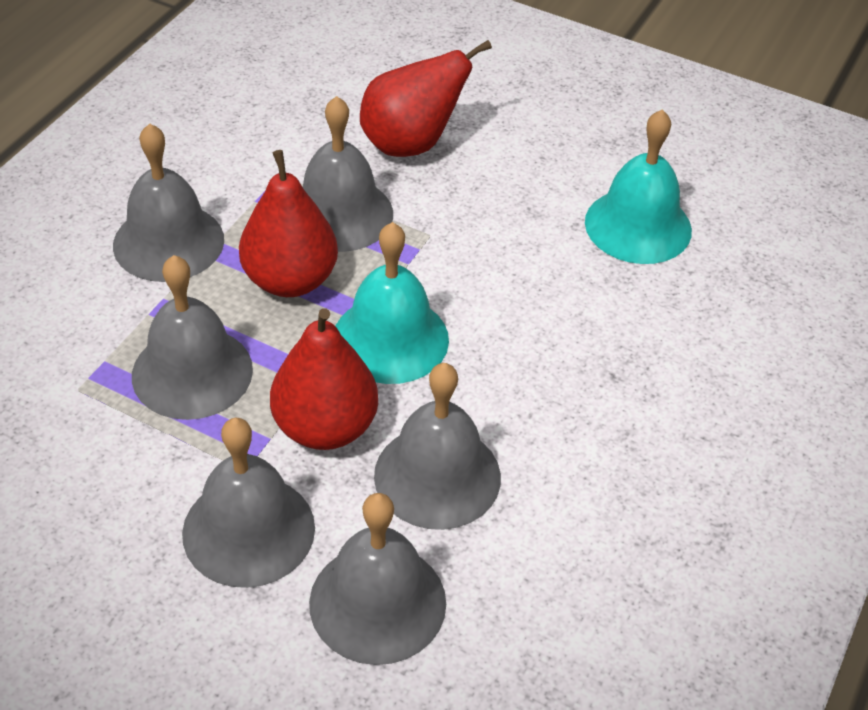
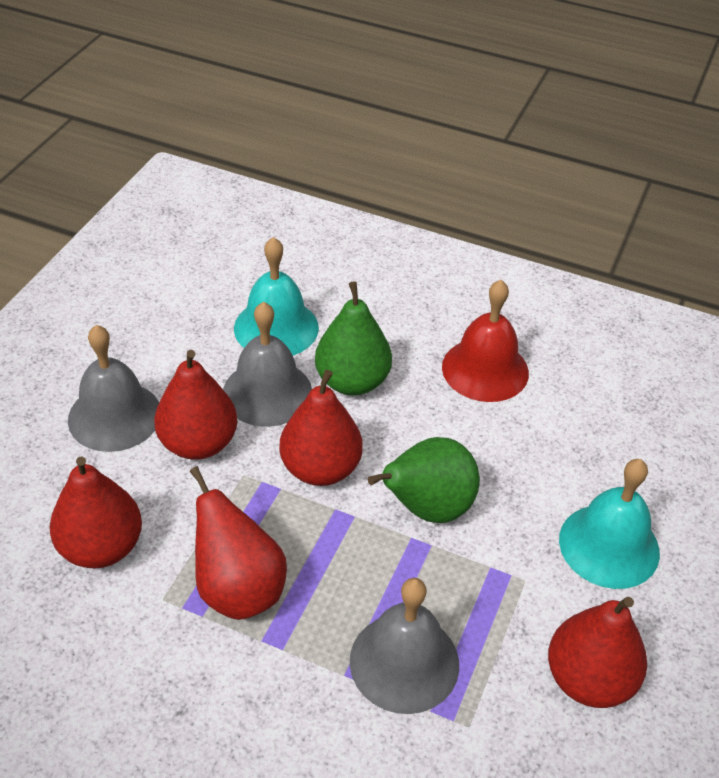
green pear: 0 -> 2
grey bell: 6 -> 3
red bell: 0 -> 1
red pear: 3 -> 5

